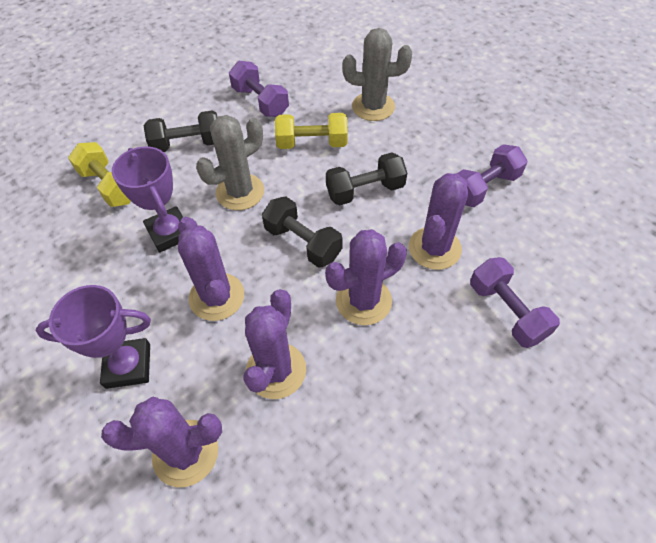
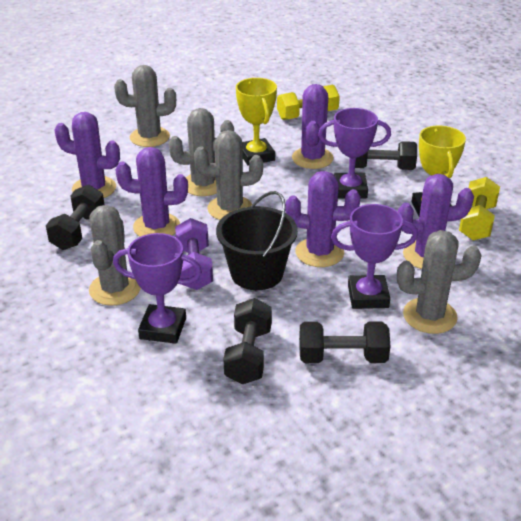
black bucket: 0 -> 1
black dumbbell: 3 -> 4
grey cactus: 2 -> 5
purple dumbbell: 3 -> 1
purple trophy: 2 -> 3
yellow trophy: 0 -> 2

